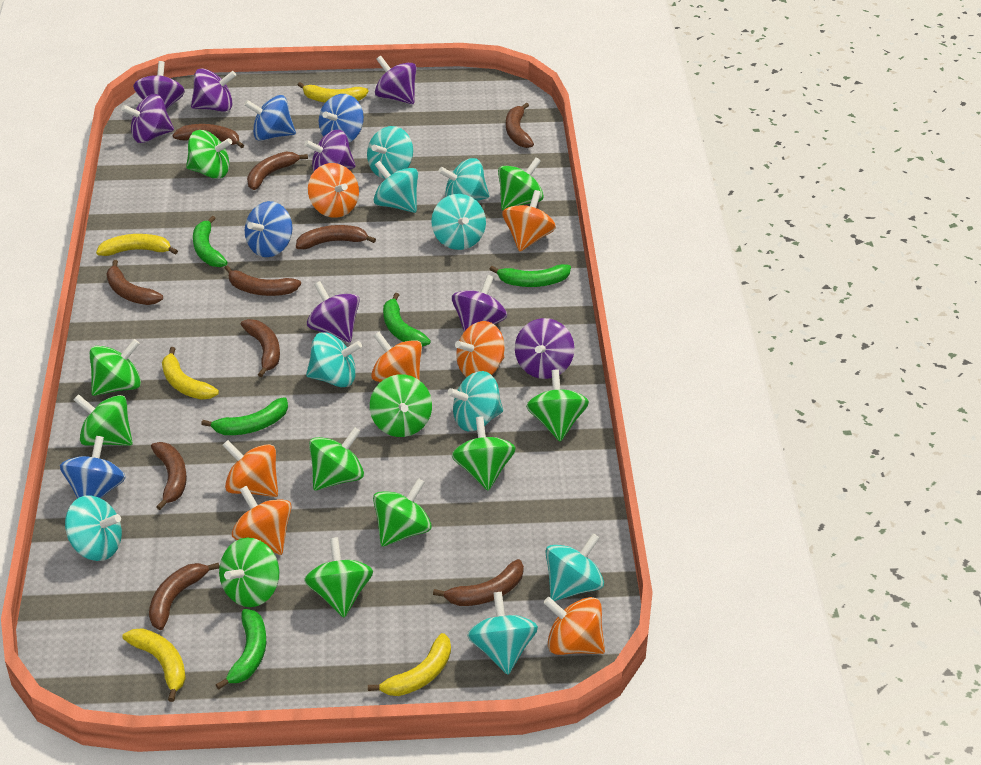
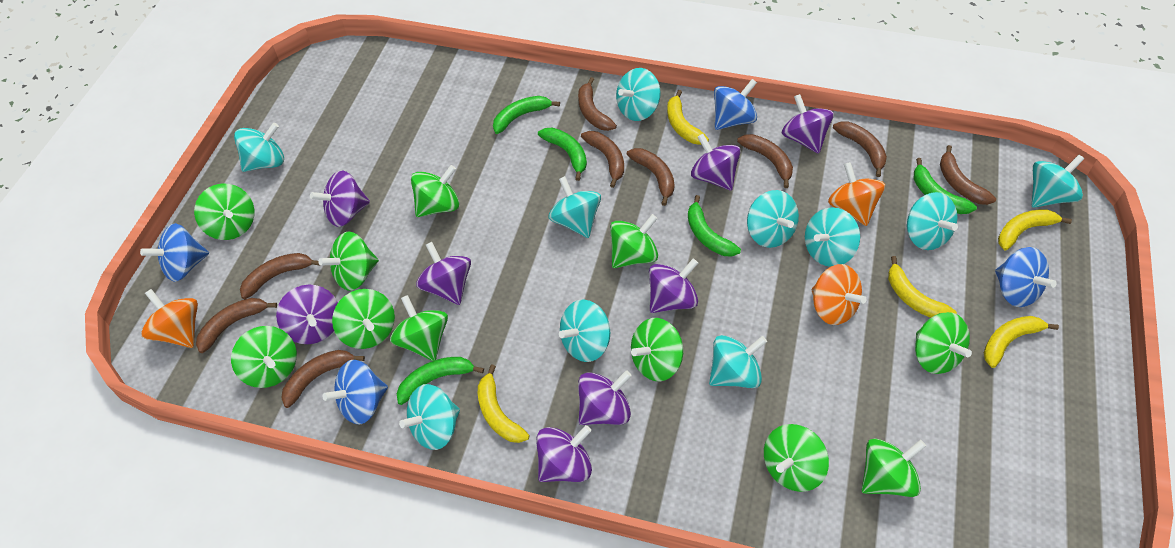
brown banana: 10 -> 9
orange spinning top: 7 -> 3
turquoise spinning top: 9 -> 10

